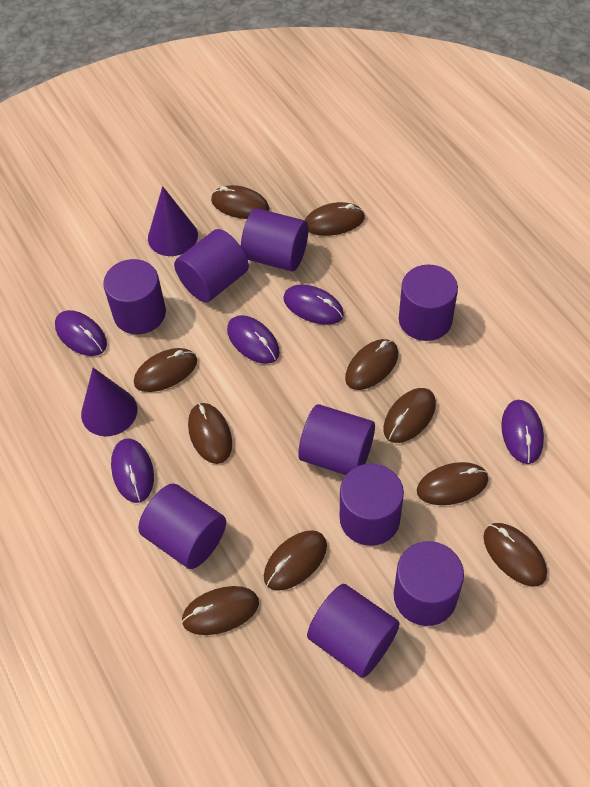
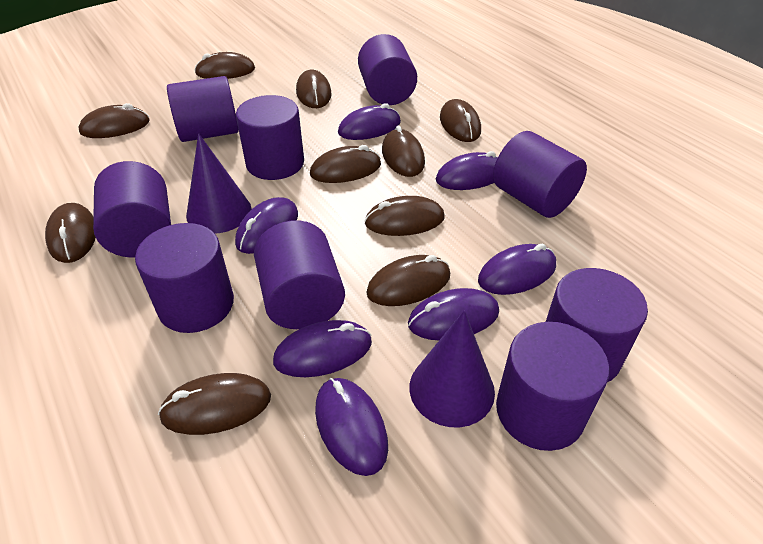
purple mouse: 5 -> 7

